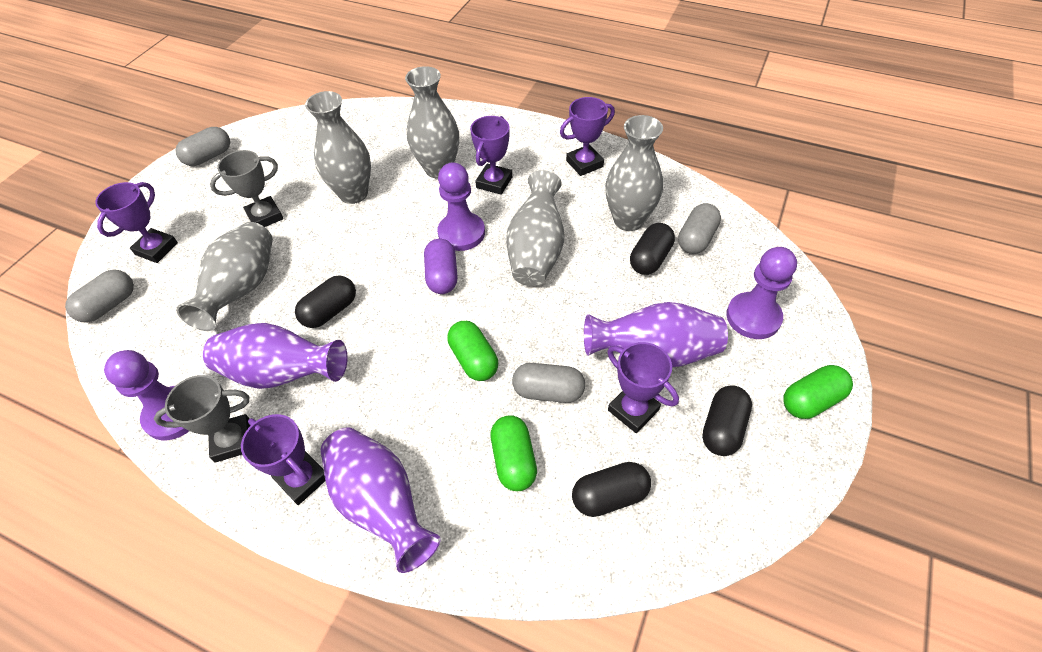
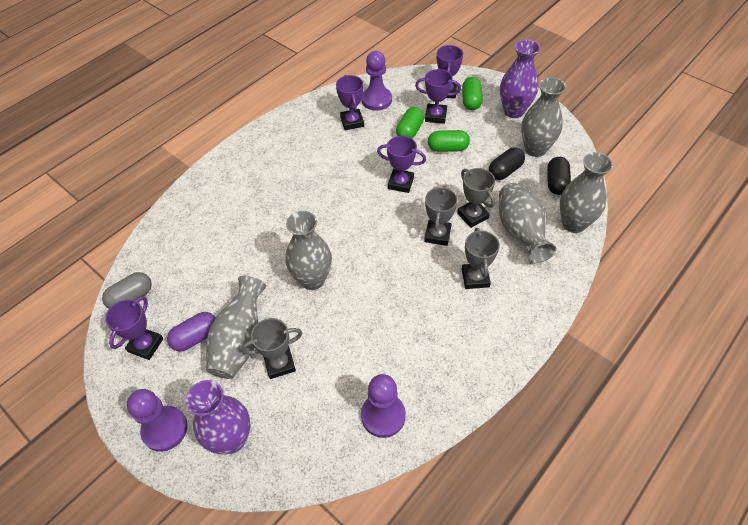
black capsule: 4 -> 2
grey capsule: 4 -> 1
grey trophy: 2 -> 4
purple vase: 3 -> 2

